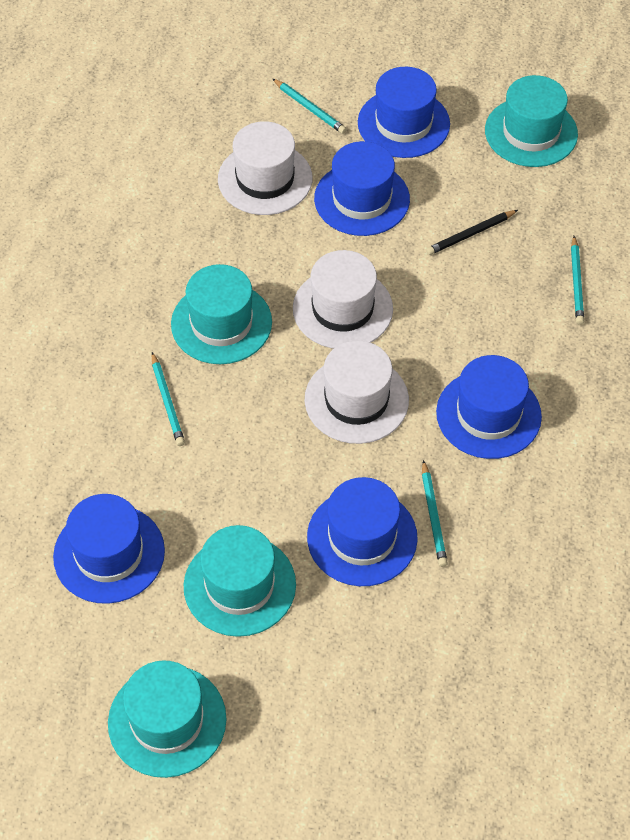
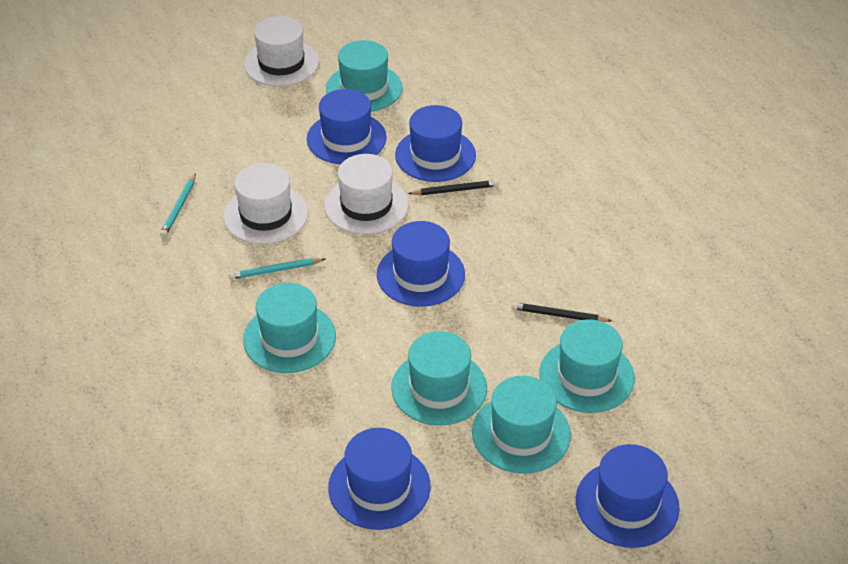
black pencil: 1 -> 2
turquoise hat: 4 -> 5
turquoise pencil: 4 -> 2

